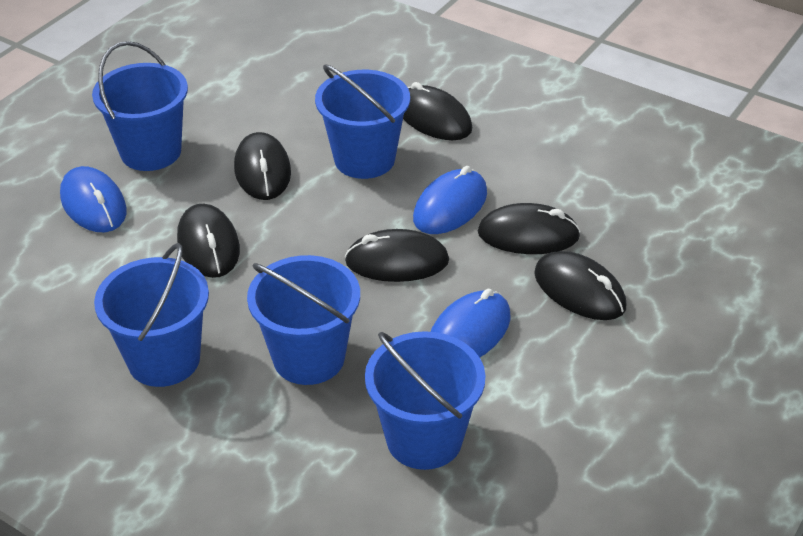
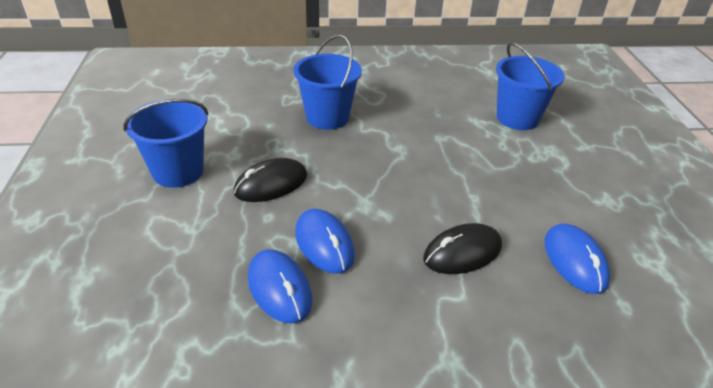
black mouse: 6 -> 2
blue bucket: 5 -> 3

